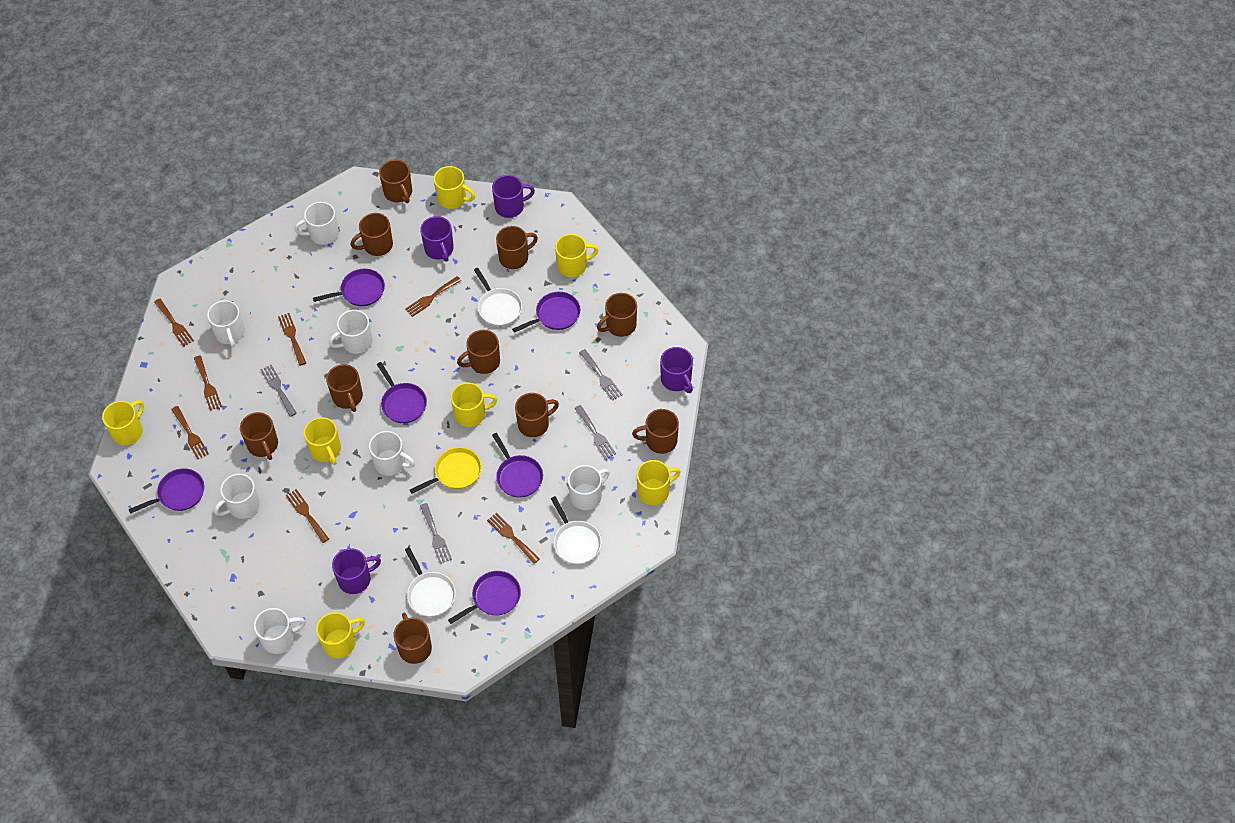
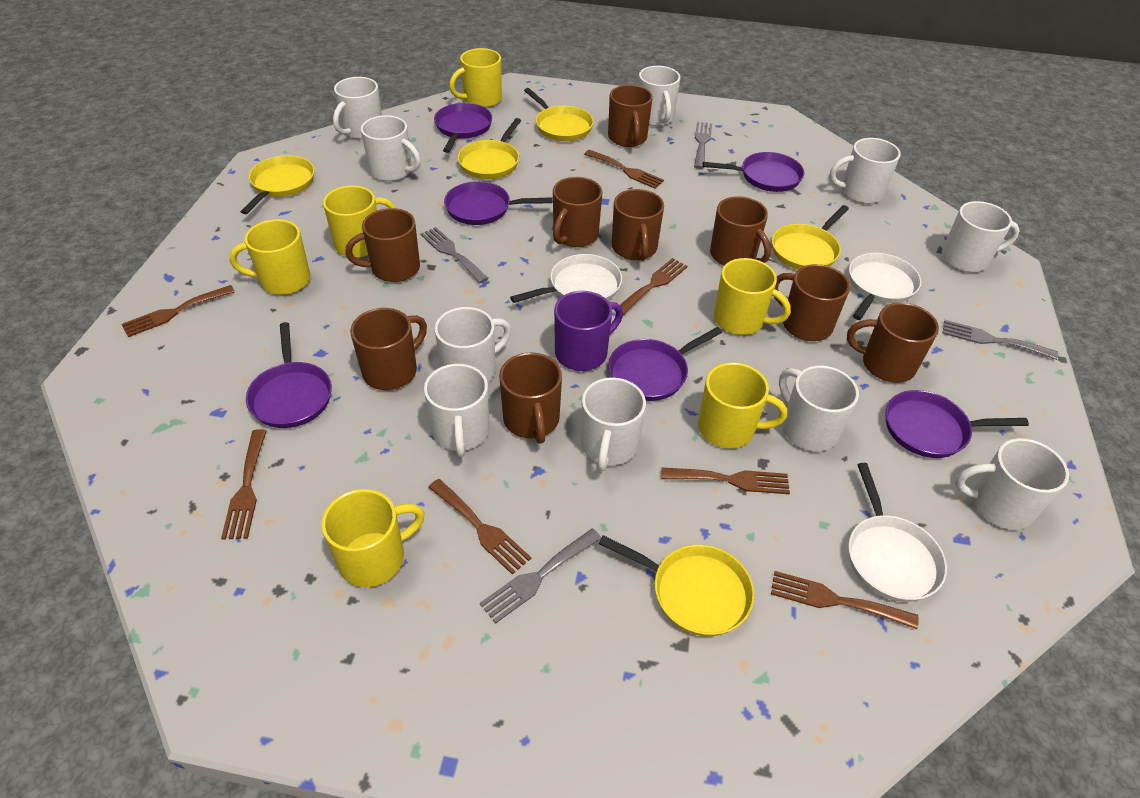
brown mug: 10 -> 9
purple mug: 4 -> 1
white mug: 7 -> 10
yellow mug: 7 -> 6
yellow pan: 1 -> 5

